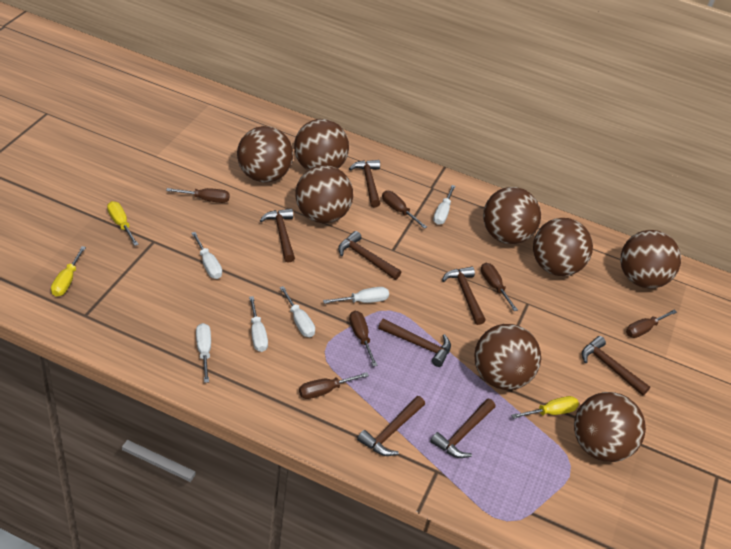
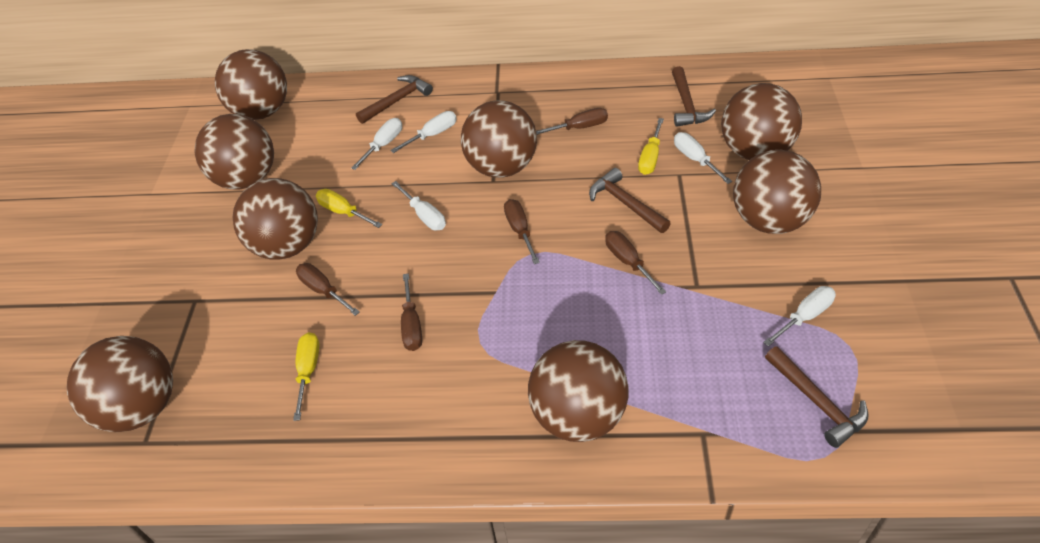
brown hammer: 8 -> 4
brown screwdriver: 6 -> 5
white screwdriver: 6 -> 5

